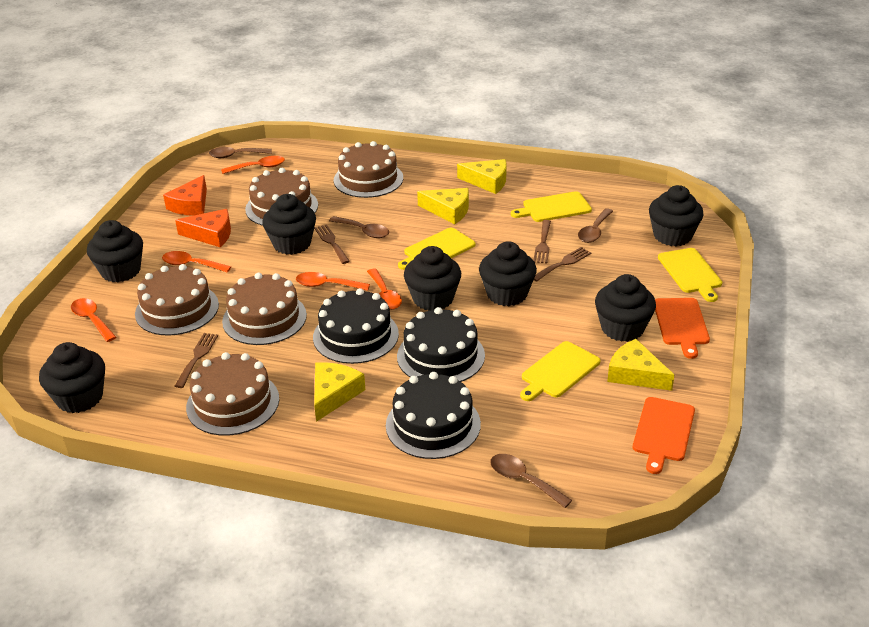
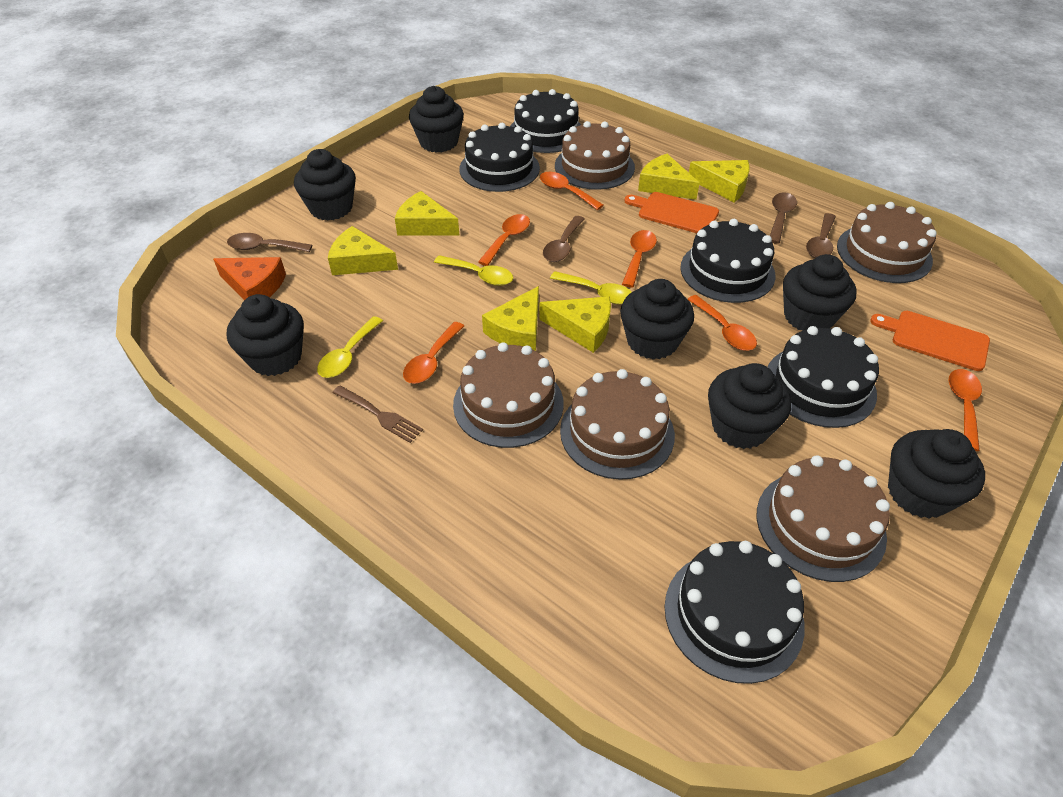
black cake: 3 -> 5
brown fork: 4 -> 1
orange cheese: 2 -> 1
orange spoon: 5 -> 6
yellow cheese: 4 -> 6
yellow cutting board: 4 -> 0
yellow spoon: 0 -> 3

